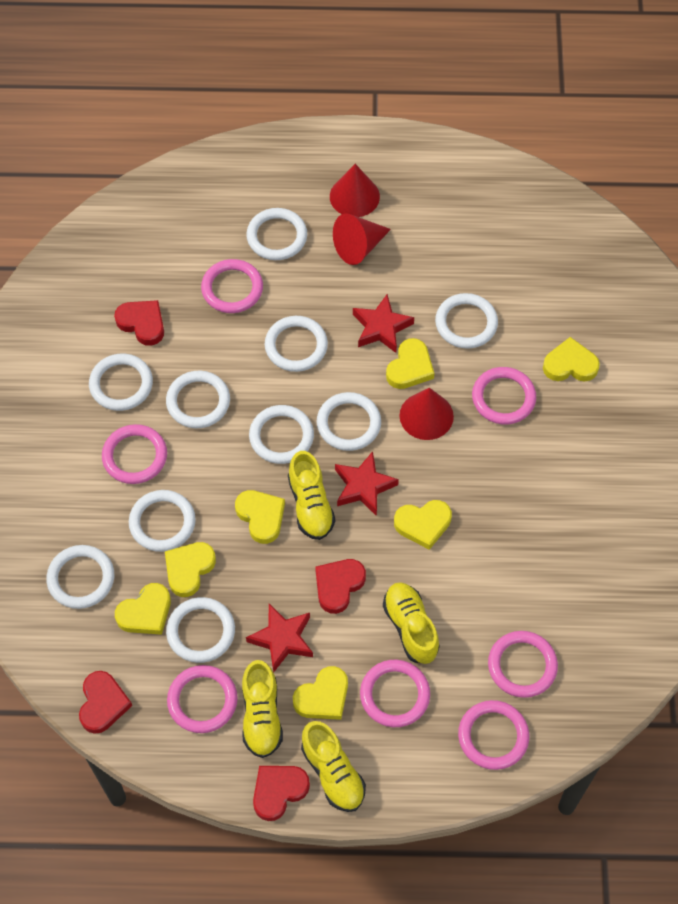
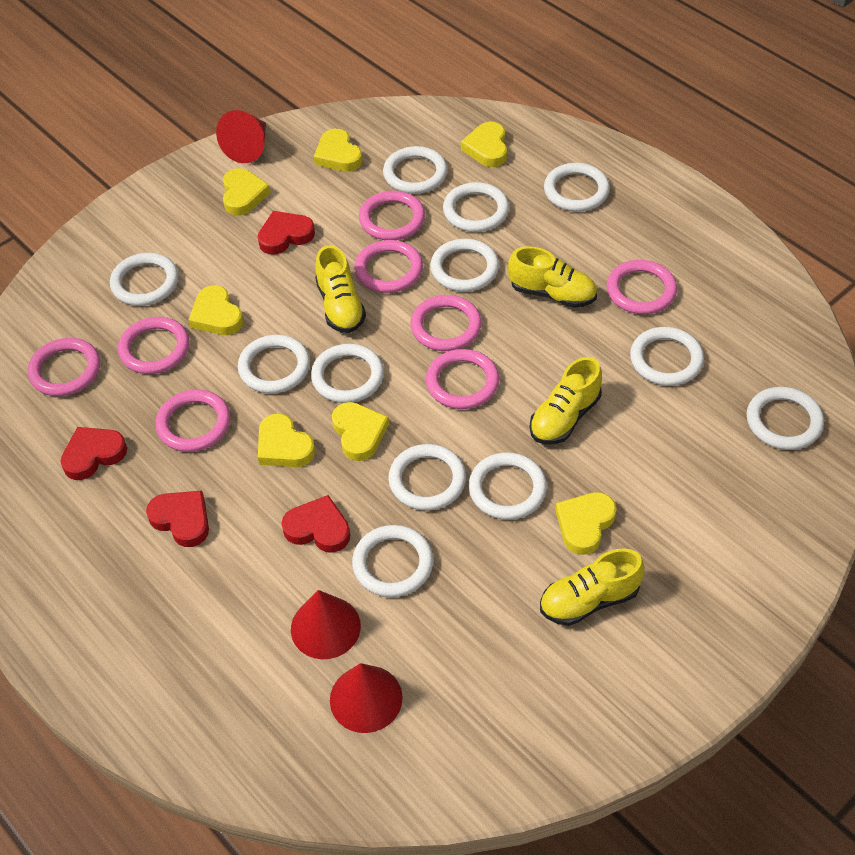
pink ring: 7 -> 8
red star: 3 -> 0
white ring: 10 -> 12

